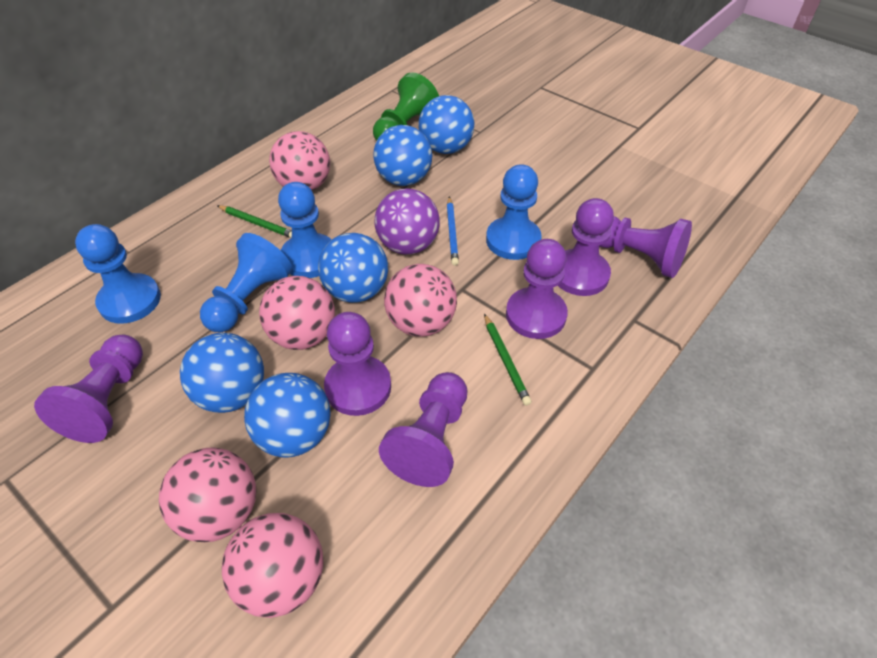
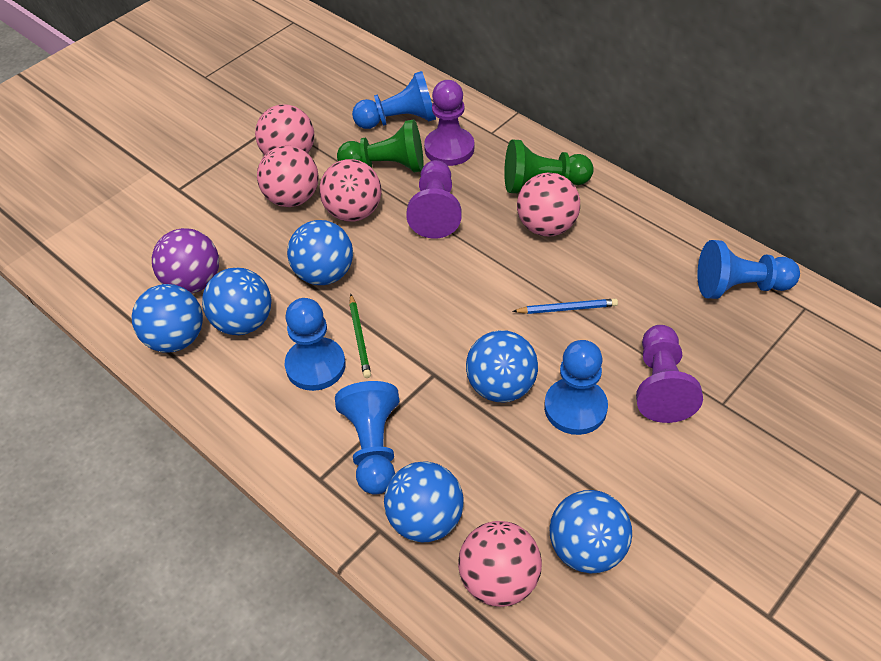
blue ball: 5 -> 6
blue pawn: 4 -> 5
green pawn: 1 -> 2
green pencil: 2 -> 1
purple pawn: 6 -> 3

